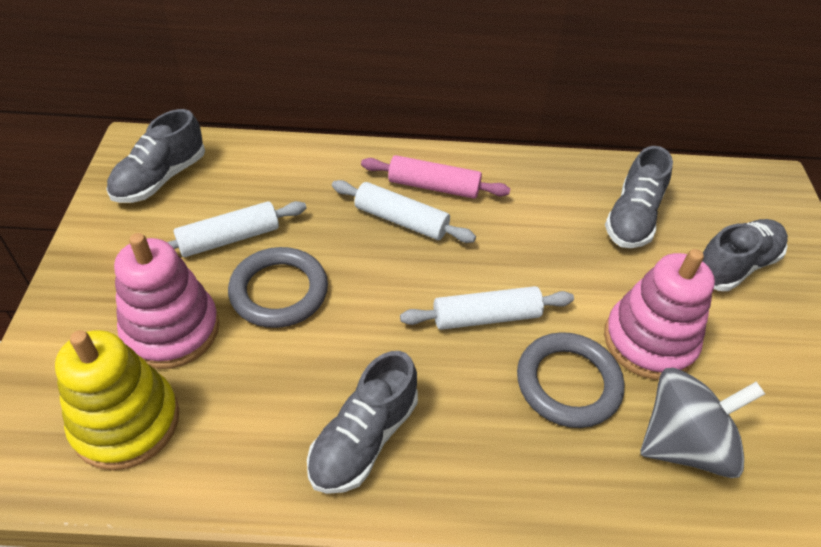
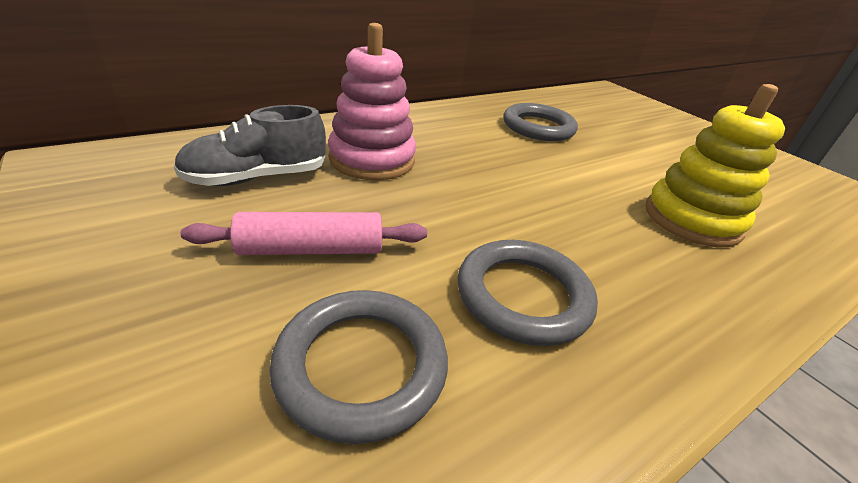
grey ring: 2 -> 3
grey shoe: 4 -> 1
grey spinning top: 1 -> 0
pink stacking toy: 2 -> 1
white rolling pin: 3 -> 0

